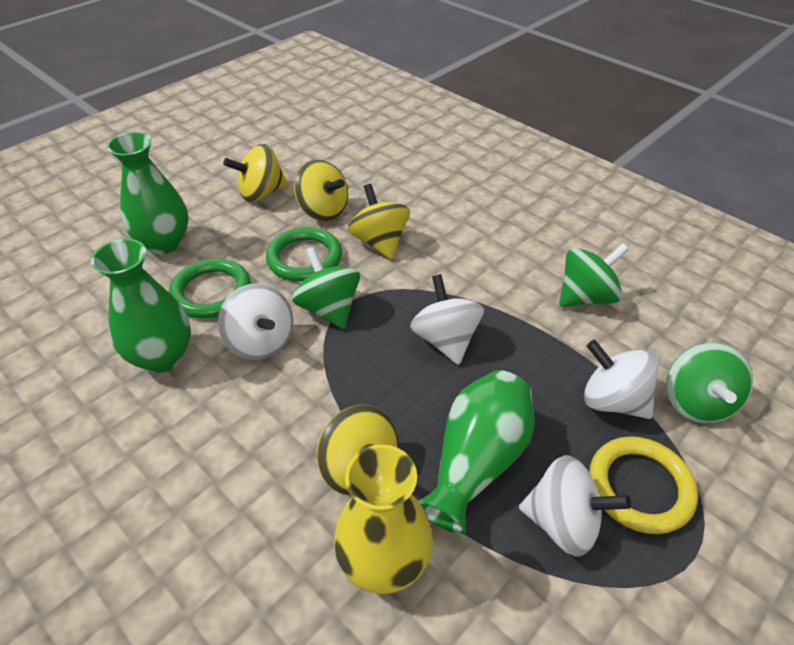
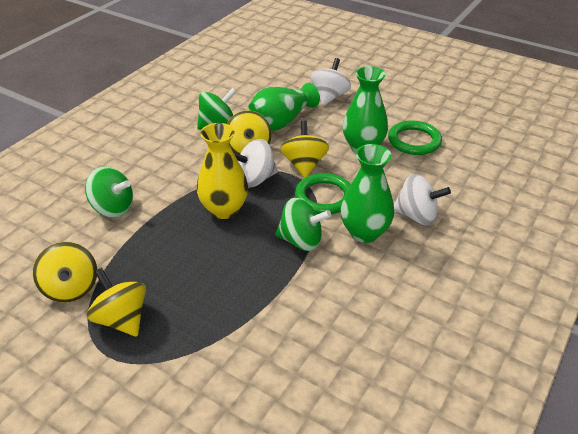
white spinning top: 4 -> 3
yellow ring: 1 -> 0

